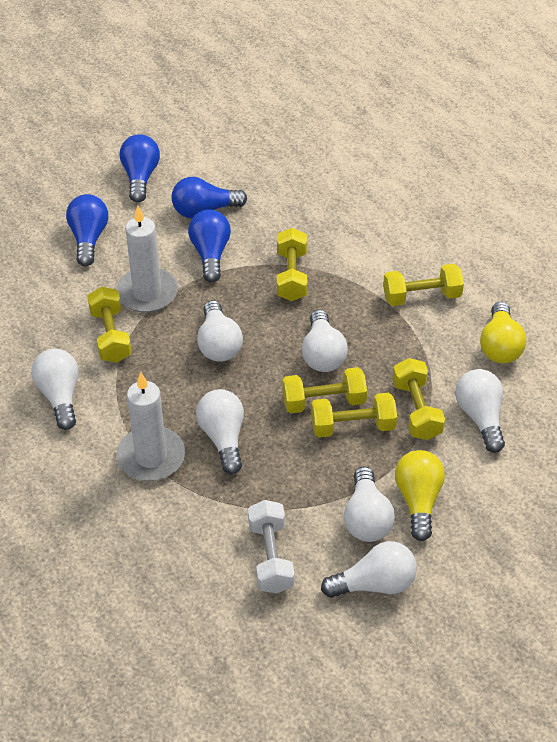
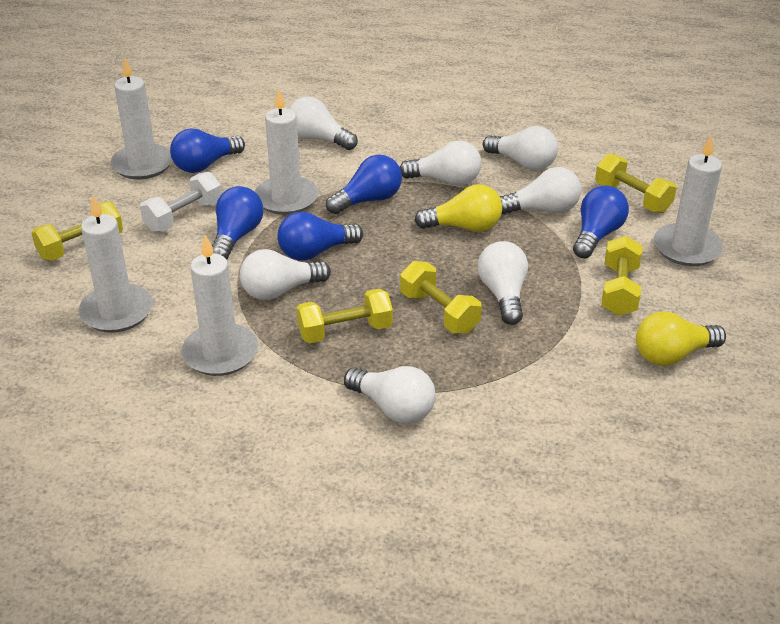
blue light bulb: 4 -> 5
white candle: 2 -> 5
yellow dumbbell: 6 -> 5

